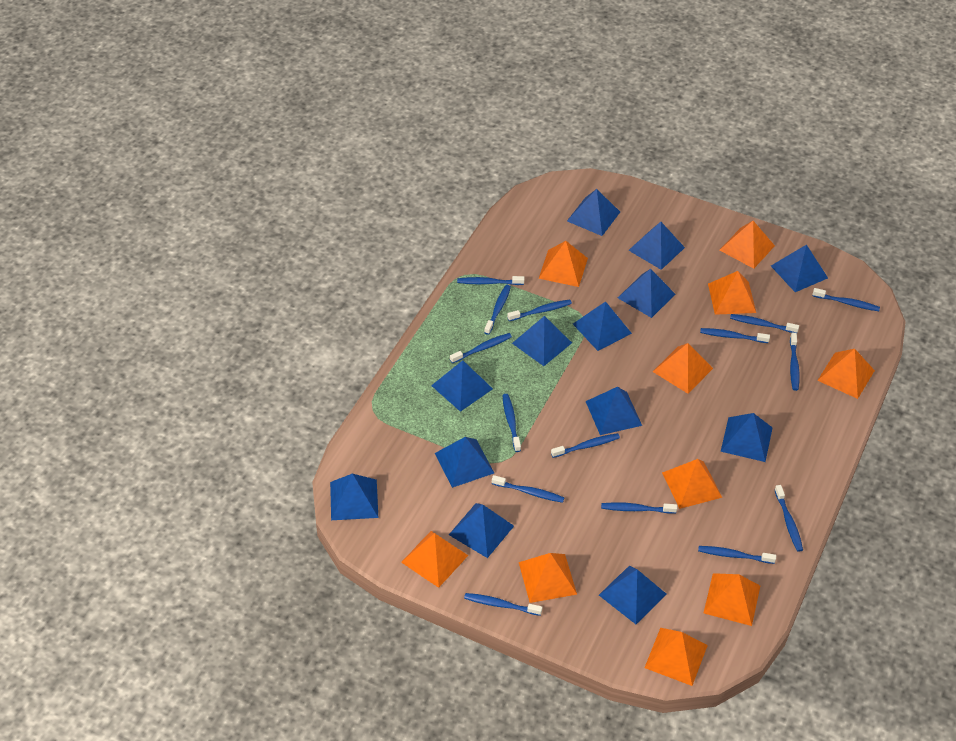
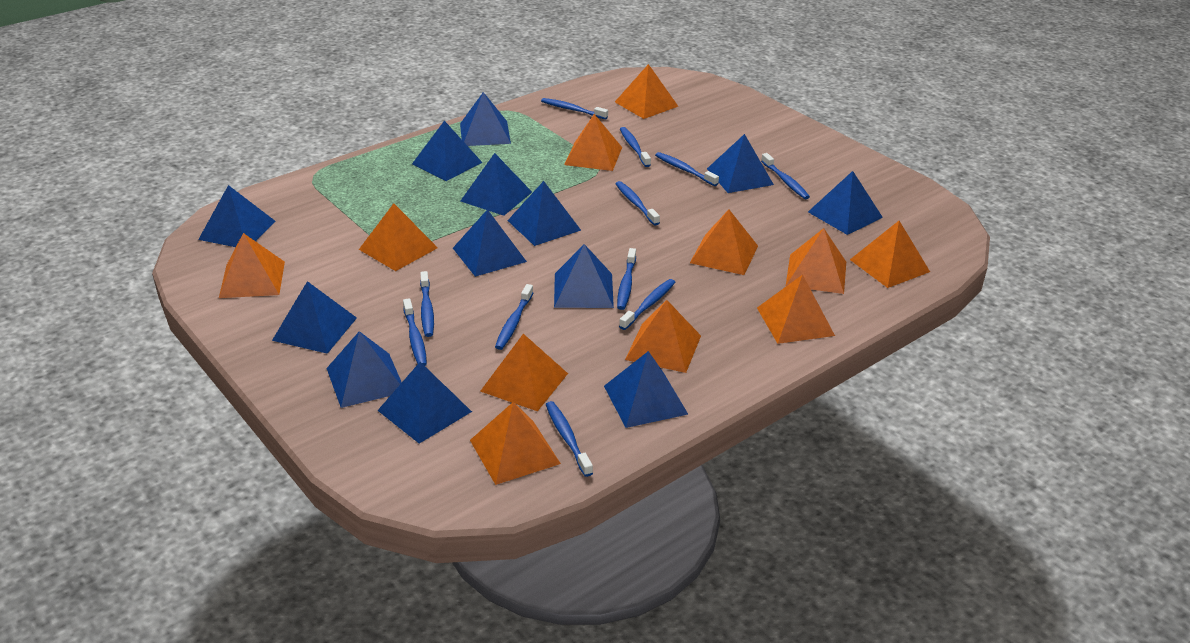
blue toothbrush: 15 -> 11
orange pyramid: 10 -> 11

